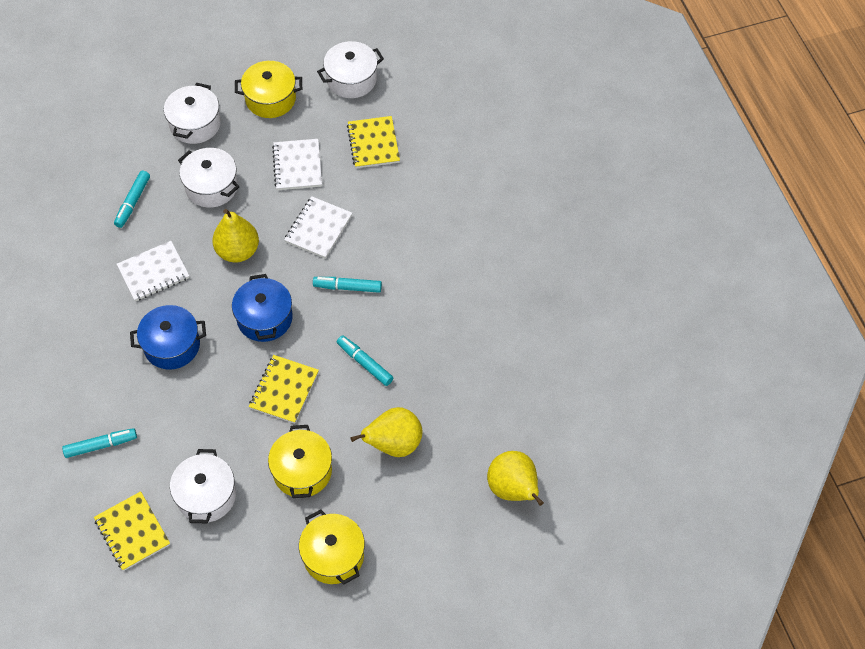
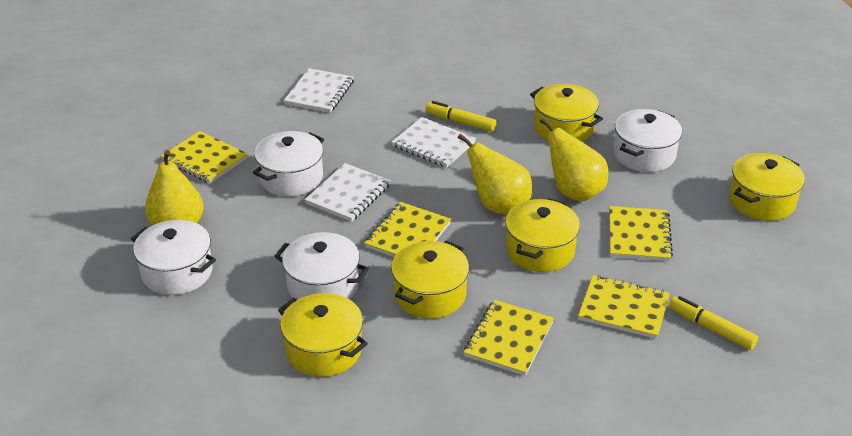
blue pot: 2 -> 0
turquoise marker: 4 -> 0
yellow marker: 0 -> 2
yellow notebook: 3 -> 5
yellow pot: 3 -> 5

